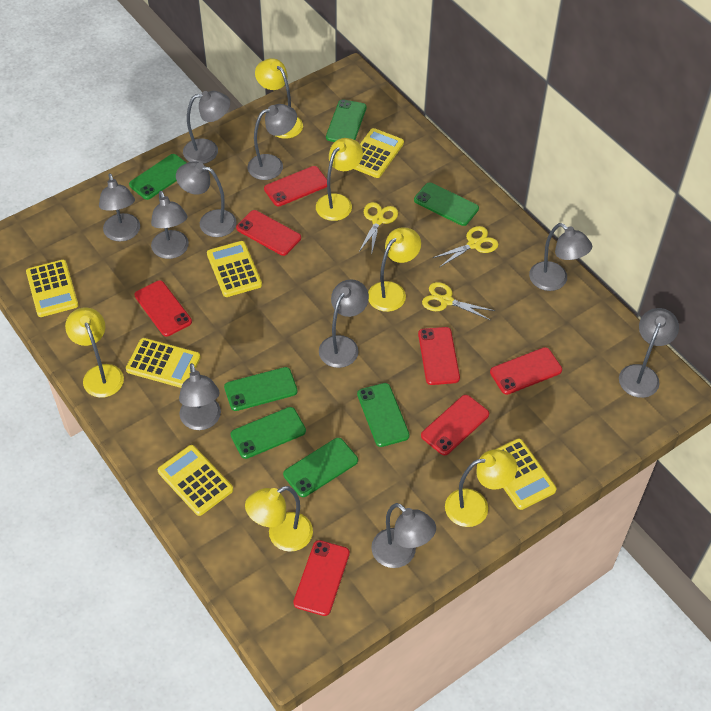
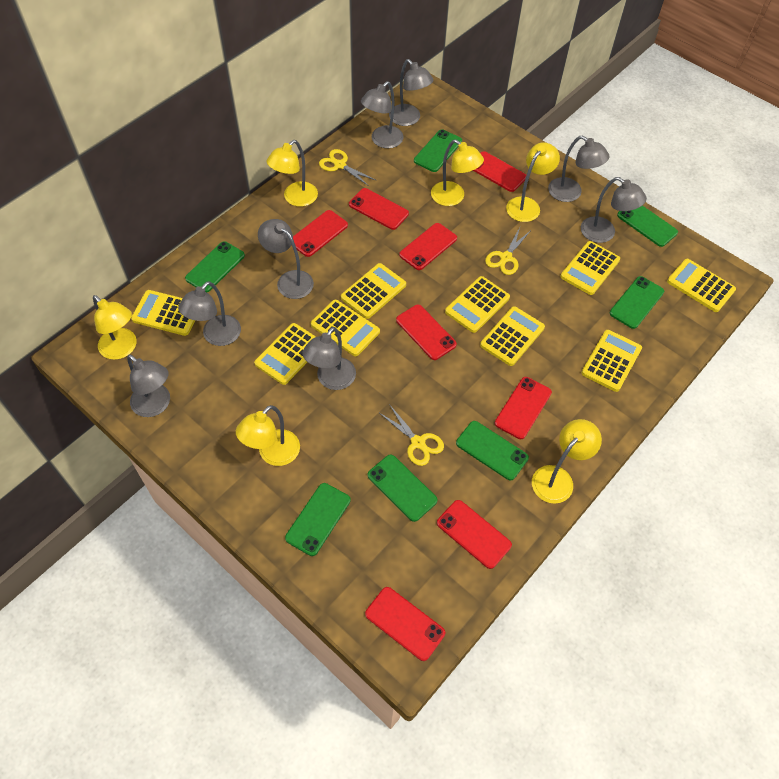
grey lamp: 10 -> 8
red phone: 7 -> 8
yellow calculator: 6 -> 9

